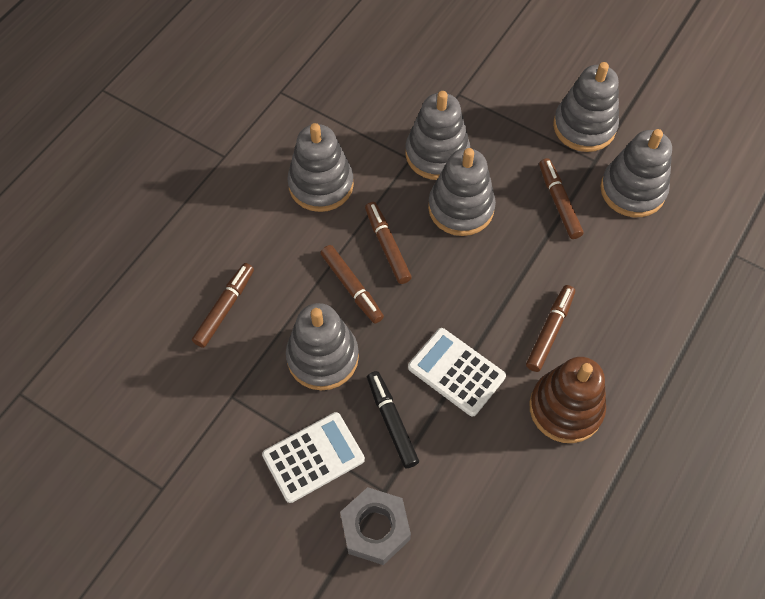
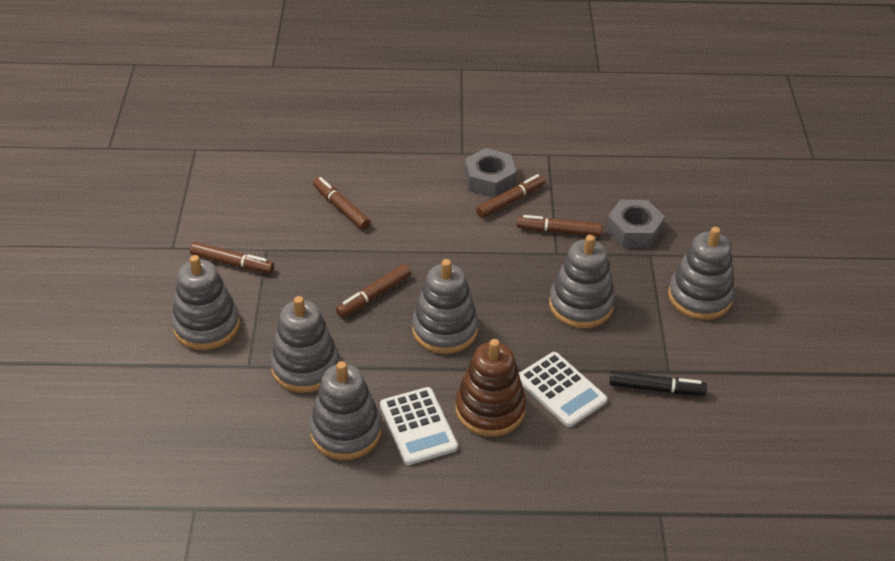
grey nut: 1 -> 2

